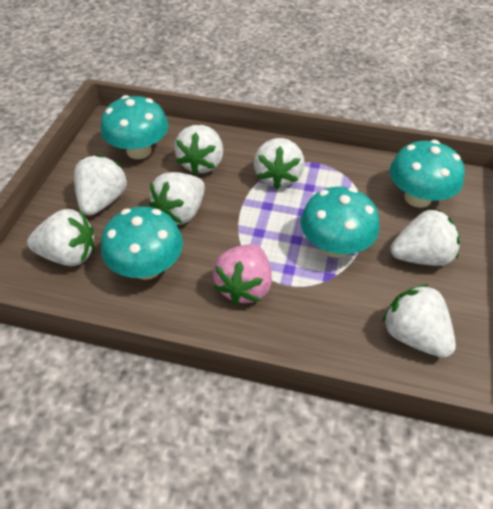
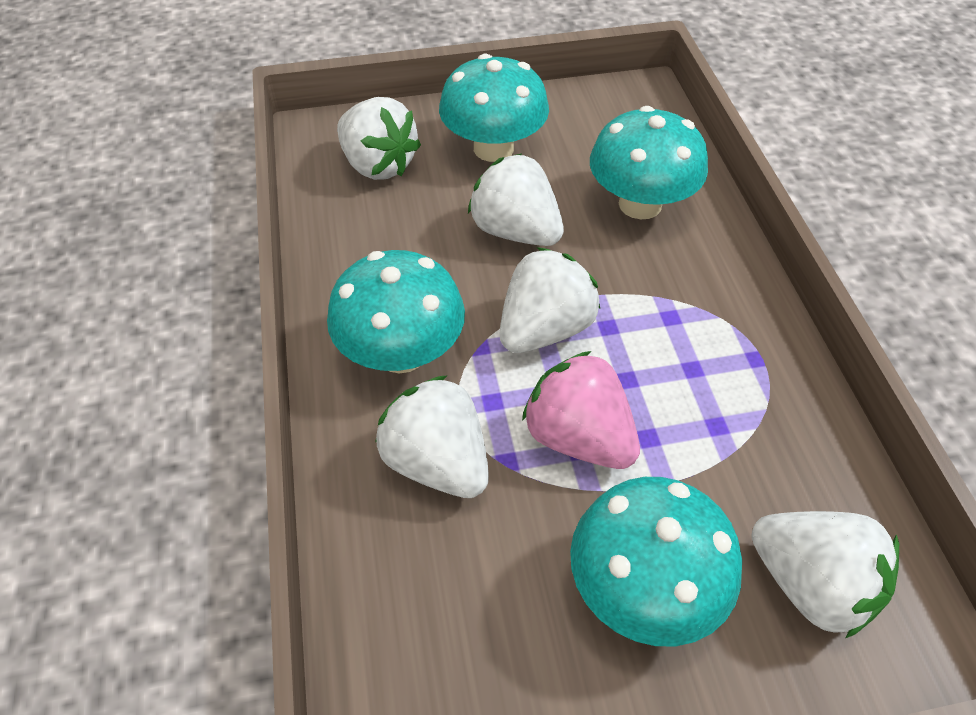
white strawberry: 7 -> 5

